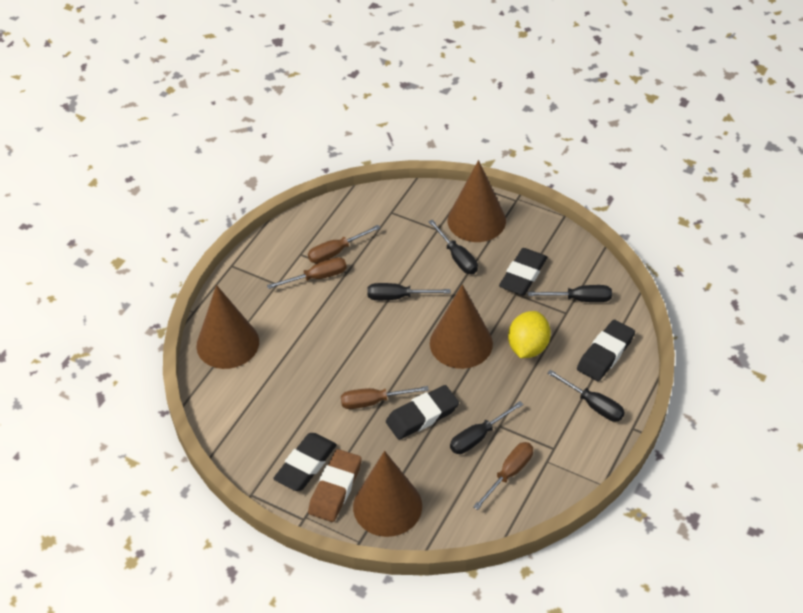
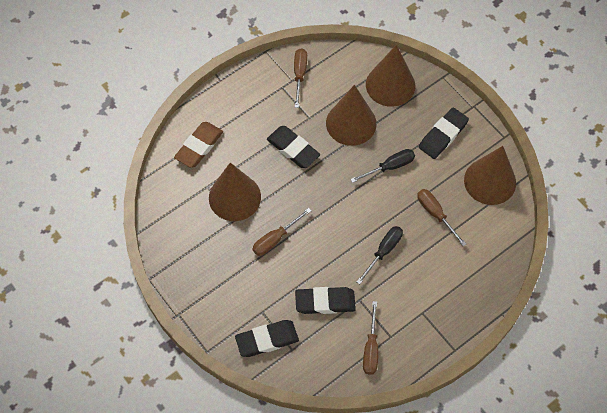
black screwdriver: 5 -> 2
yellow lemon: 1 -> 0

